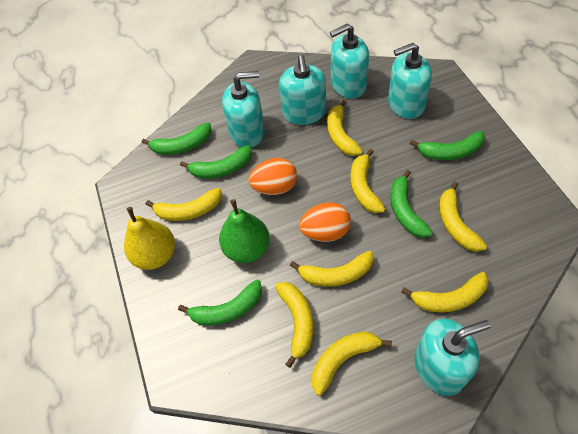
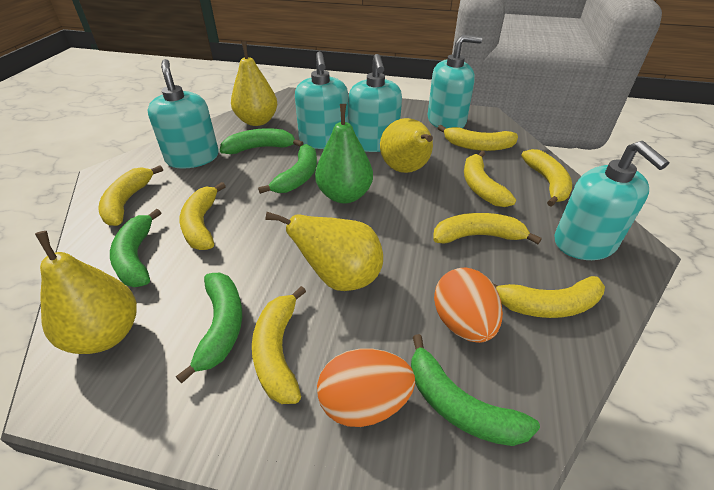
yellow pear: 1 -> 4

